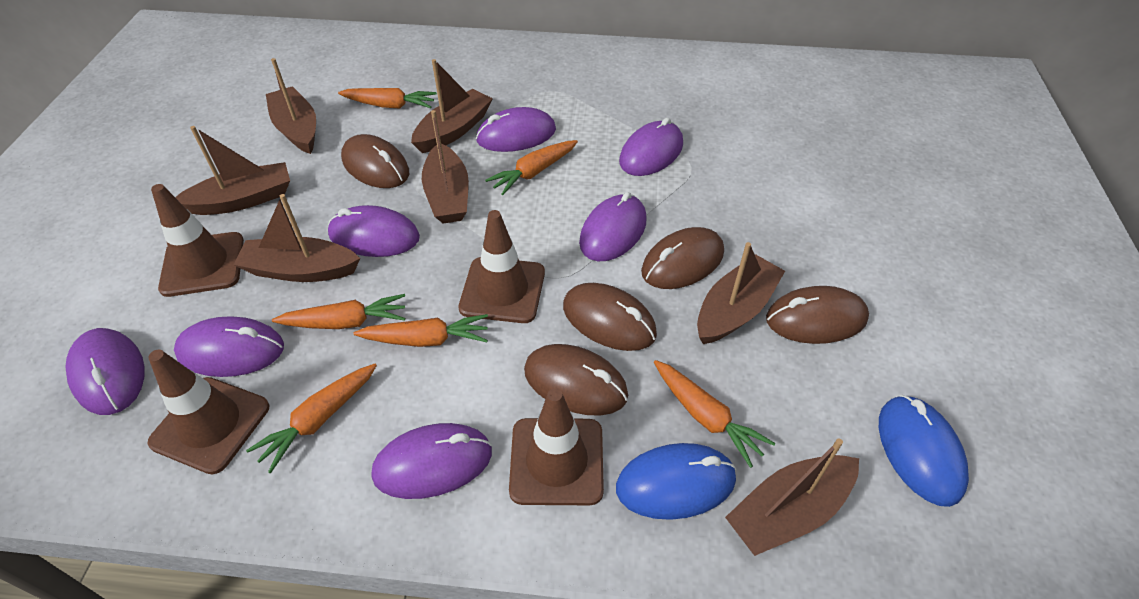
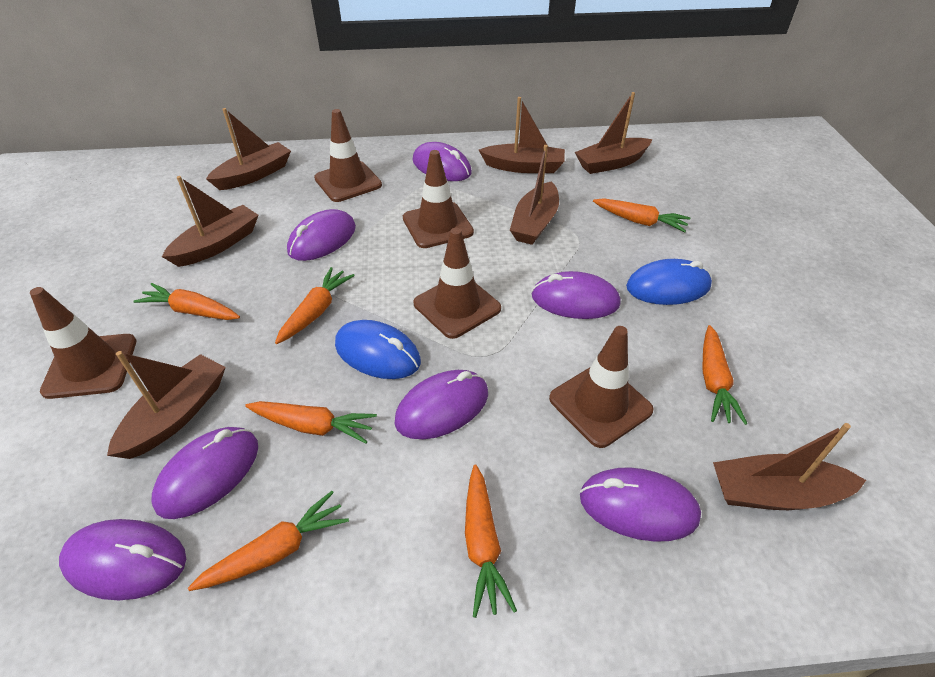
brown mouse: 5 -> 0
brown traffic cone: 4 -> 5
orange carrot: 6 -> 7

